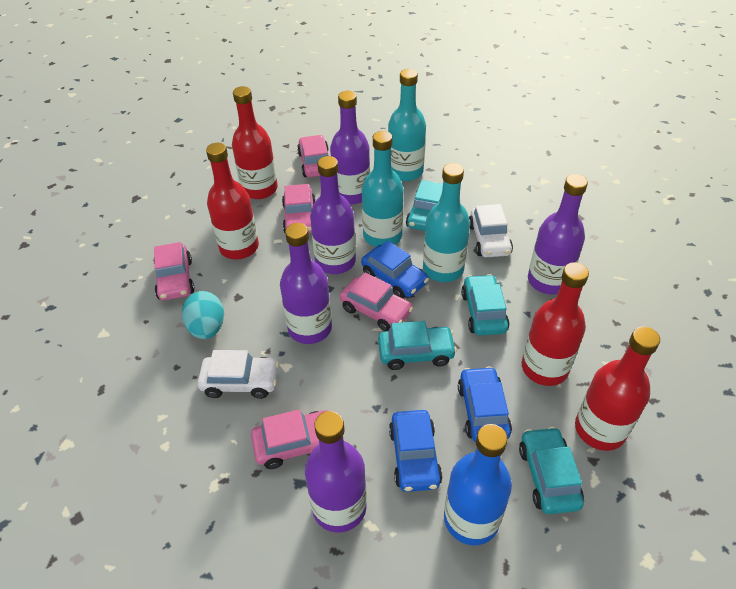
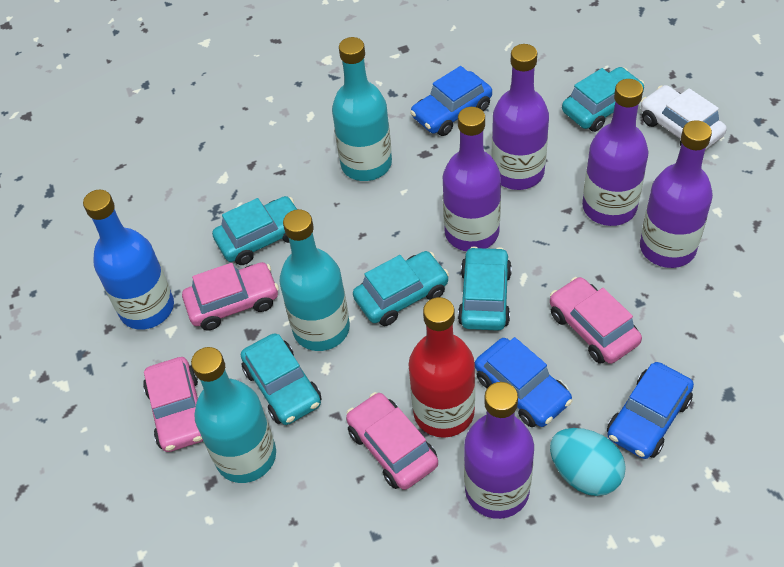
pink car: 5 -> 4
red bottle: 4 -> 1
turquoise car: 4 -> 5
white car: 2 -> 1

